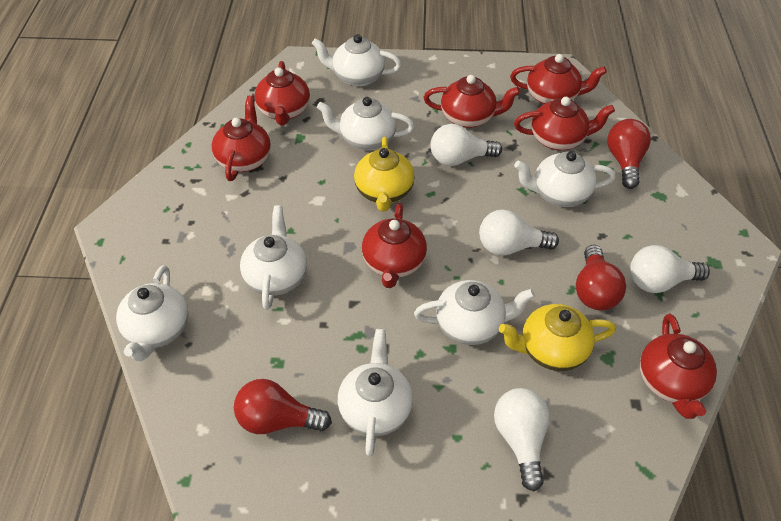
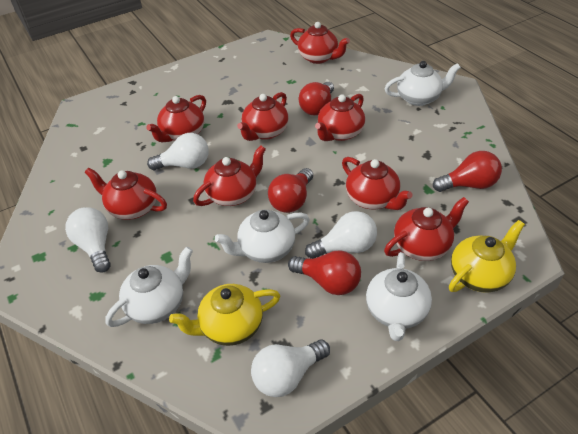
red light bulb: 3 -> 4
red teapot: 7 -> 8
white teapot: 7 -> 4

